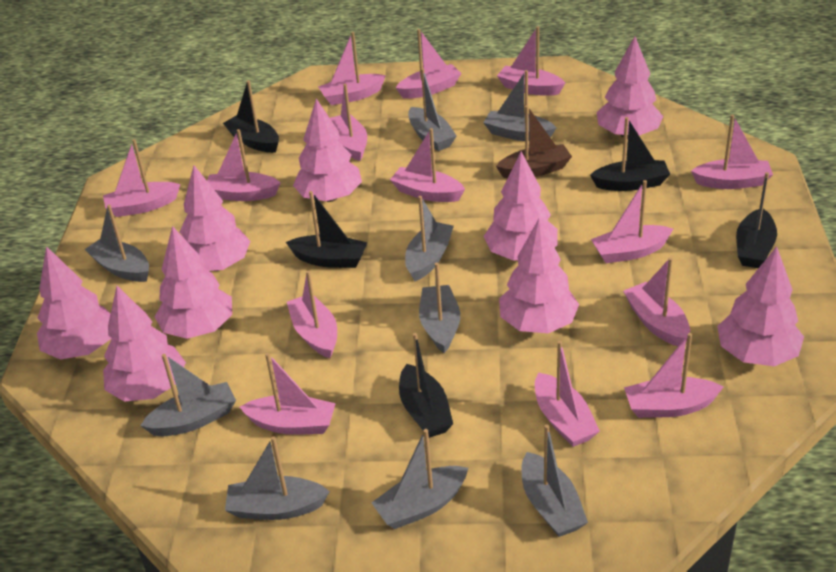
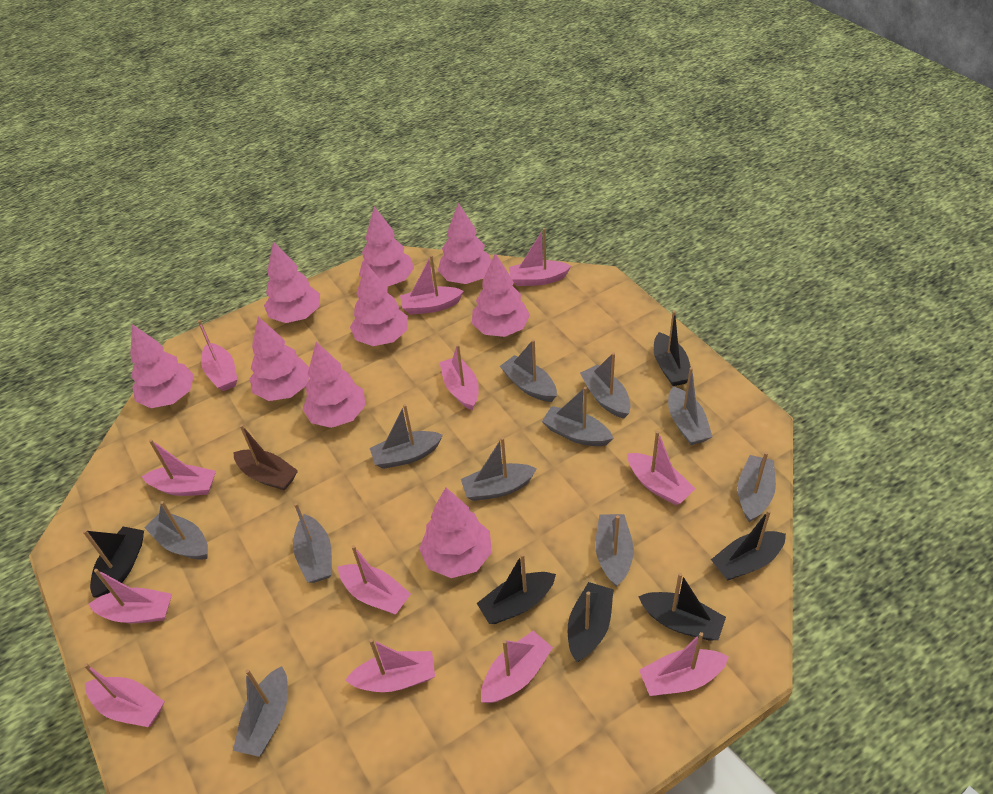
black boat: 5 -> 6
grey boat: 9 -> 11
pink boat: 14 -> 12

